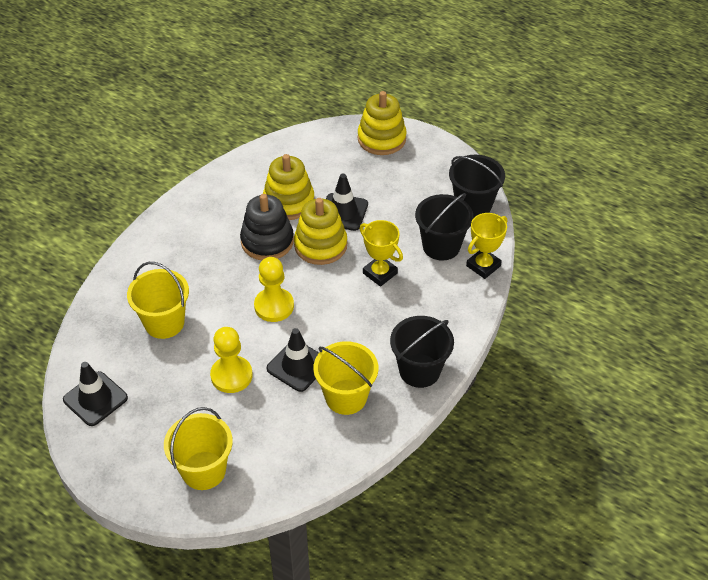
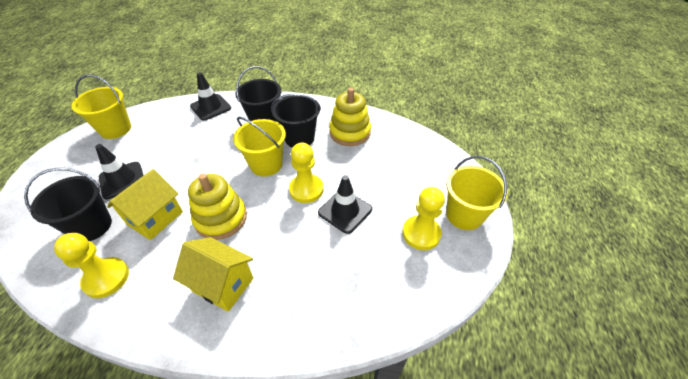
black stacking toy: 1 -> 0
yellow house: 0 -> 2
yellow pawn: 2 -> 3
yellow stacking toy: 3 -> 2
yellow trophy: 2 -> 0

